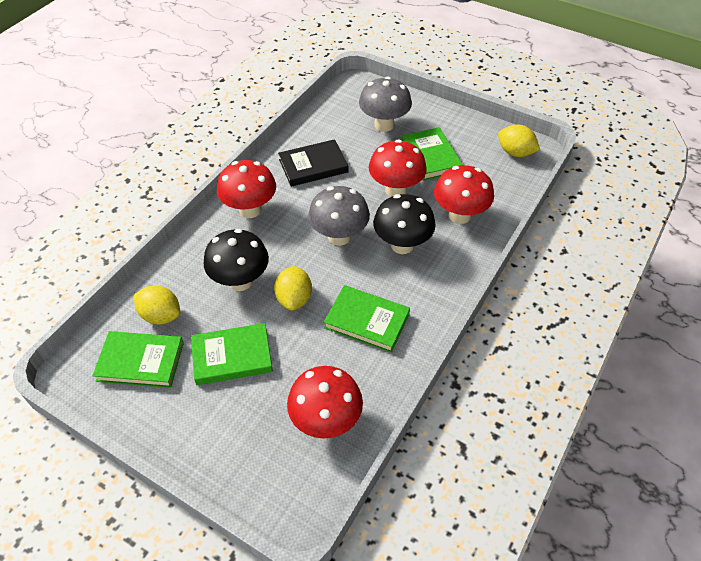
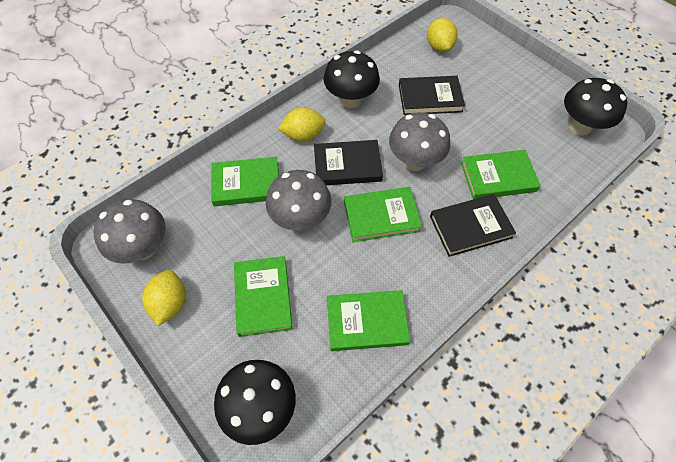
black book: 1 -> 3
black mushroom: 2 -> 3
green book: 4 -> 5
grey mushroom: 2 -> 3
red mushroom: 4 -> 0

